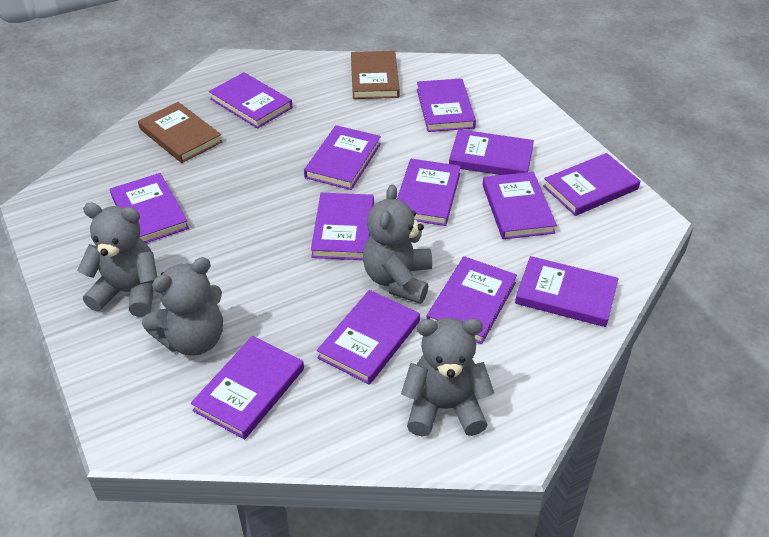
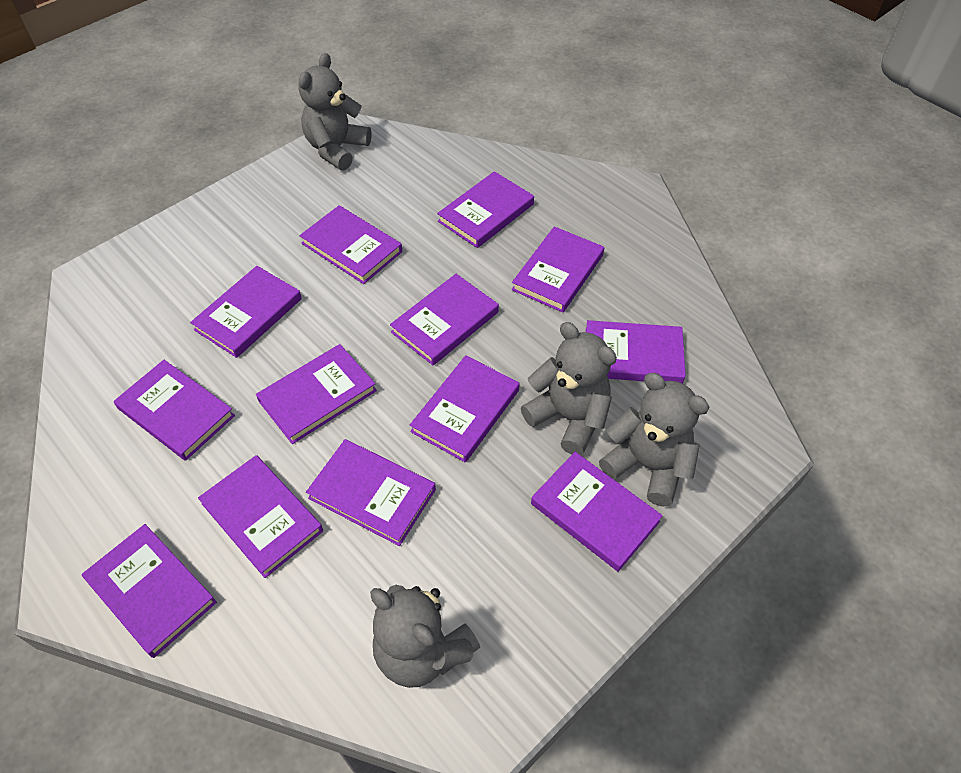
brown book: 2 -> 0

